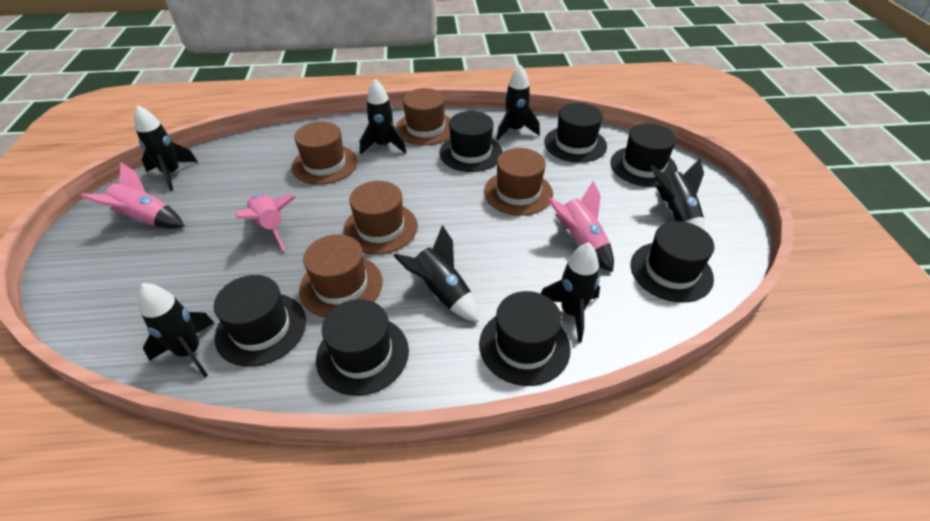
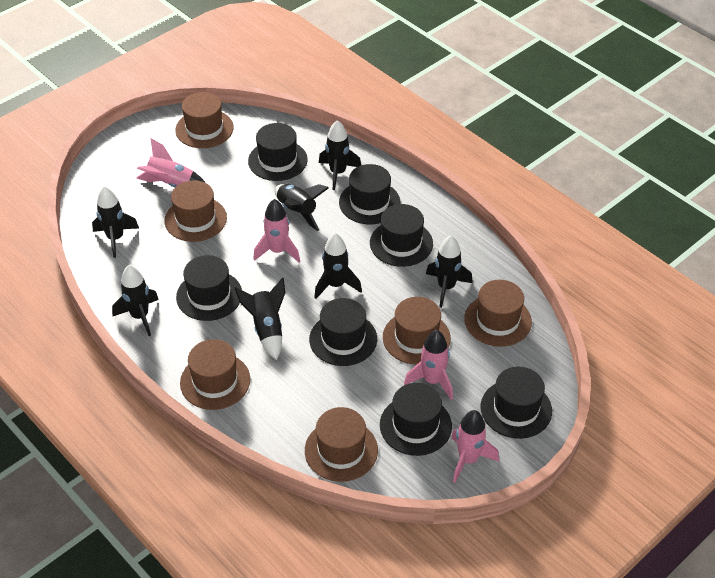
brown hat: 5 -> 6
pink rocket: 3 -> 4

